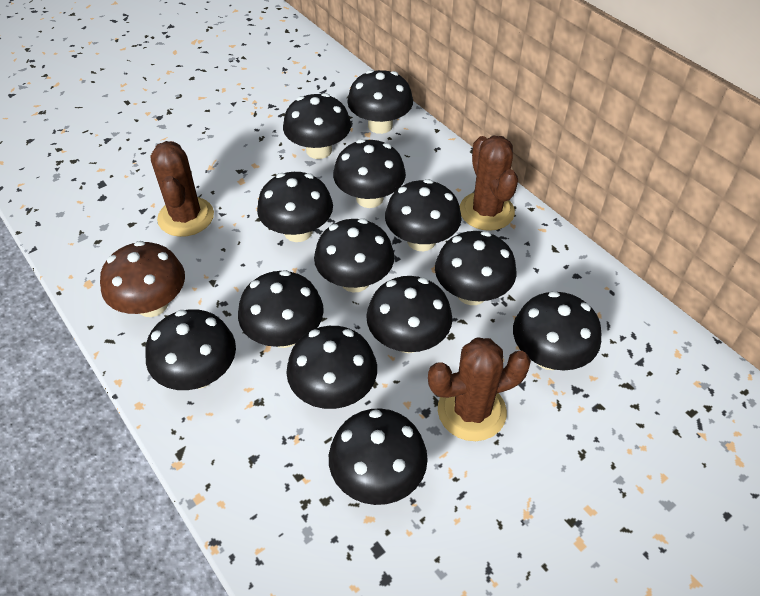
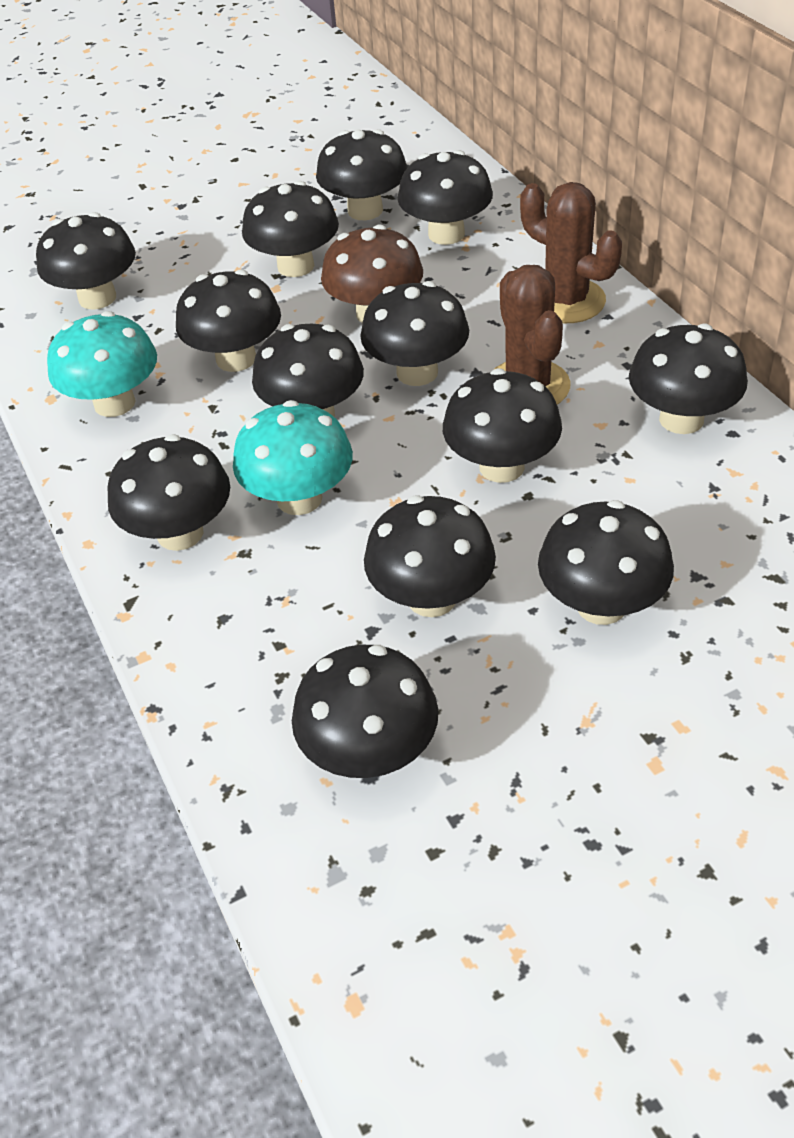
brown cactus: 3 -> 2
turquoise mushroom: 0 -> 2

